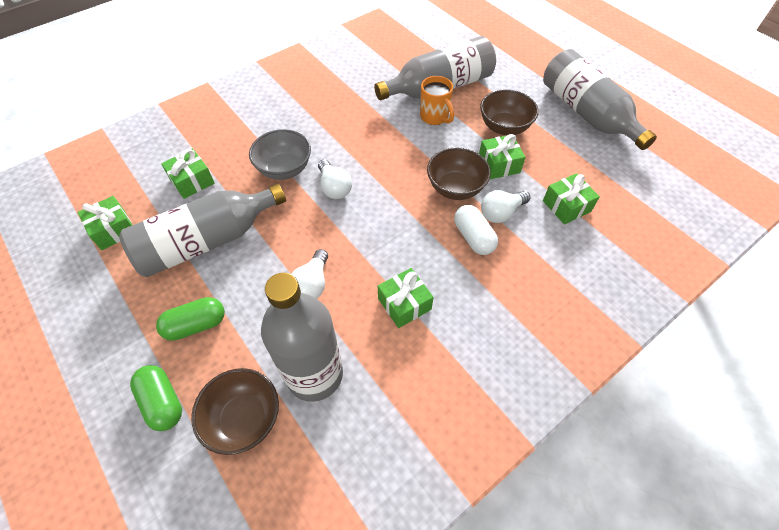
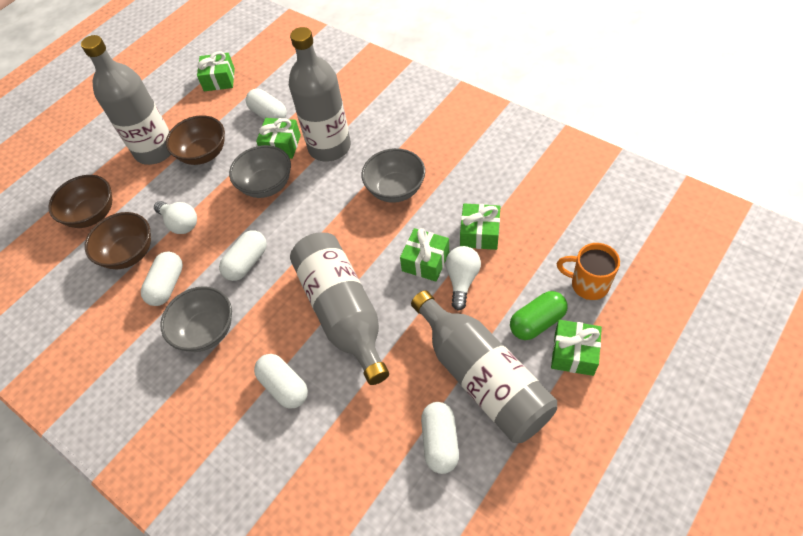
green capsule: 2 -> 1
grey bowl: 1 -> 3
white capsule: 1 -> 5
white light bulb: 3 -> 2

